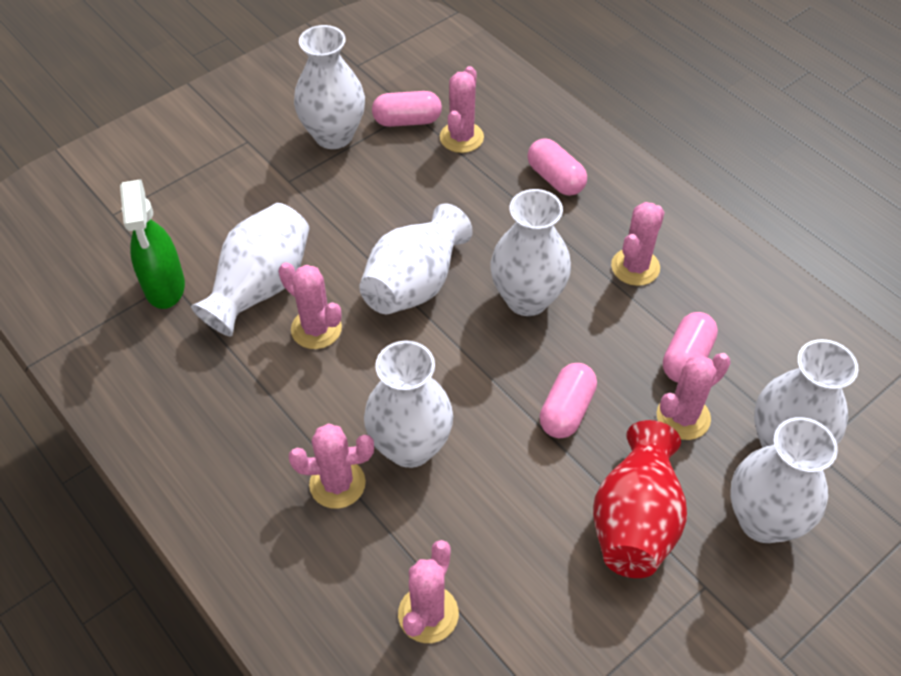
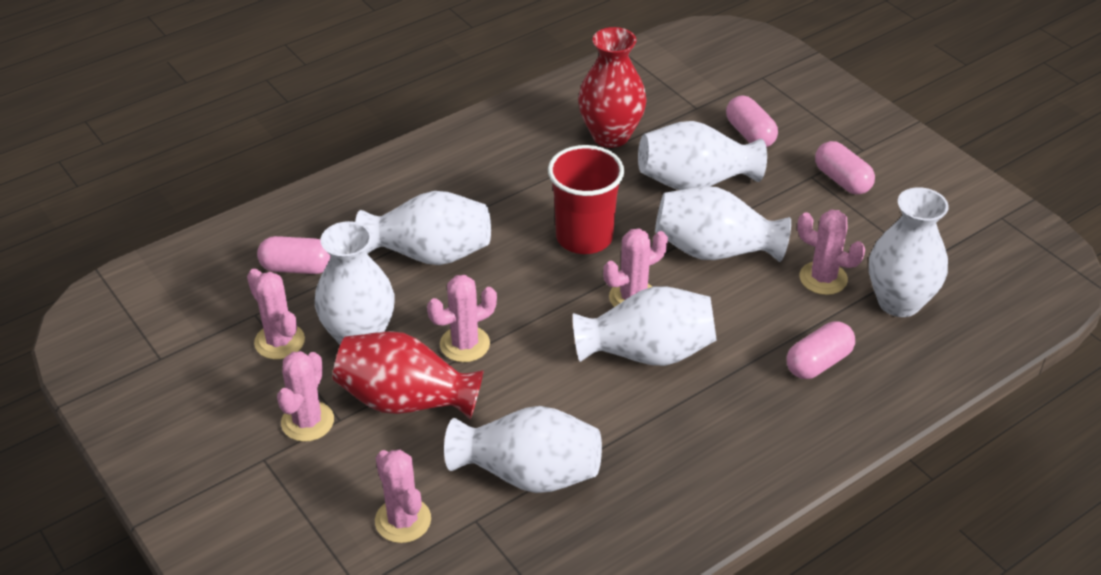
green spray bottle: 1 -> 0
red cup: 0 -> 1
red vase: 1 -> 2

